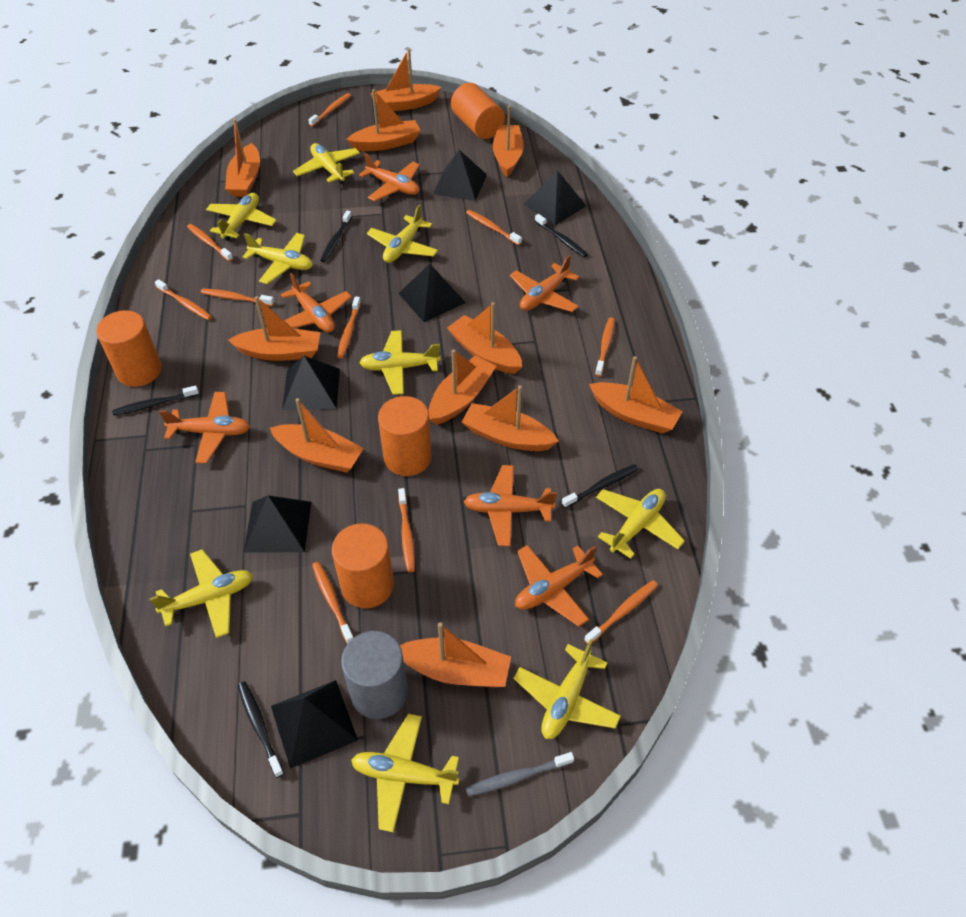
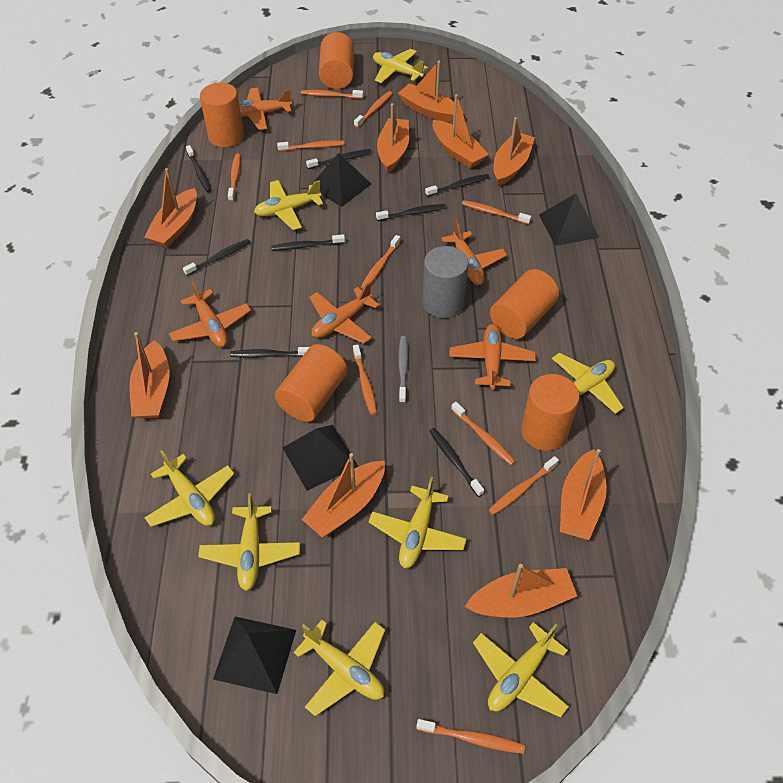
black pyramid: 6 -> 4
black toothbrush: 5 -> 8
orange boat: 11 -> 9
orange cylinder: 4 -> 5
orange plane: 6 -> 5
yellow plane: 9 -> 8

